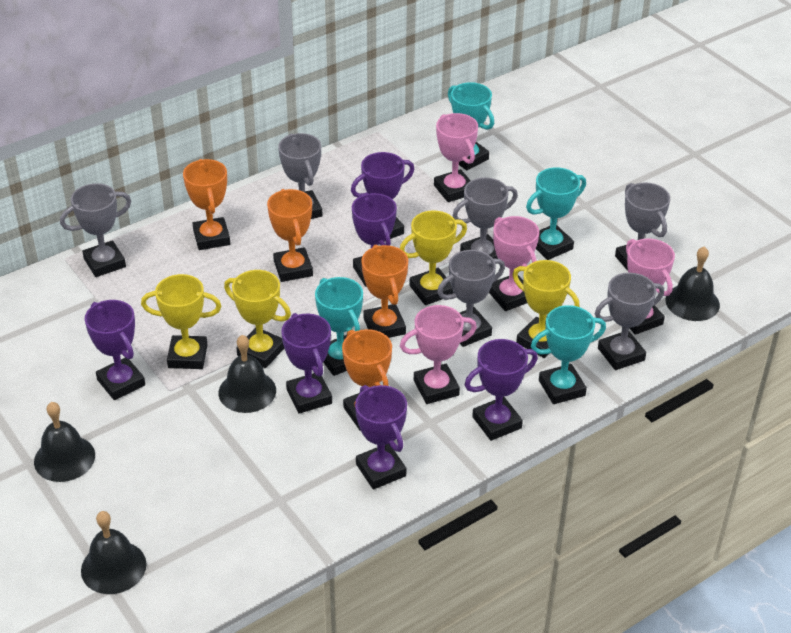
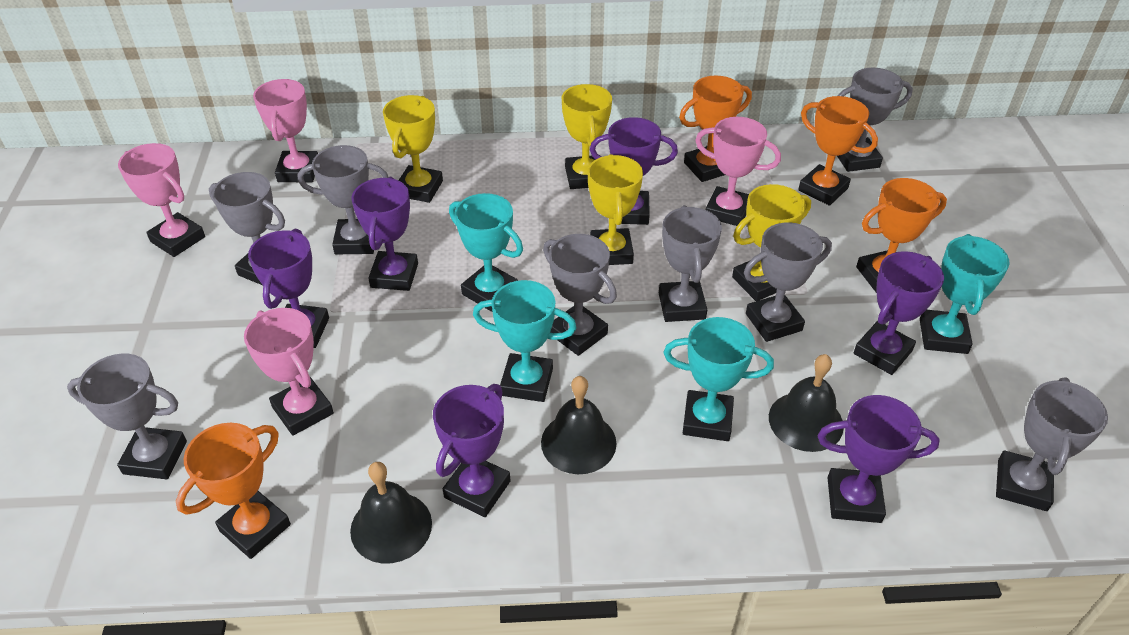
black bell: 4 -> 3
grey trophy: 6 -> 8

